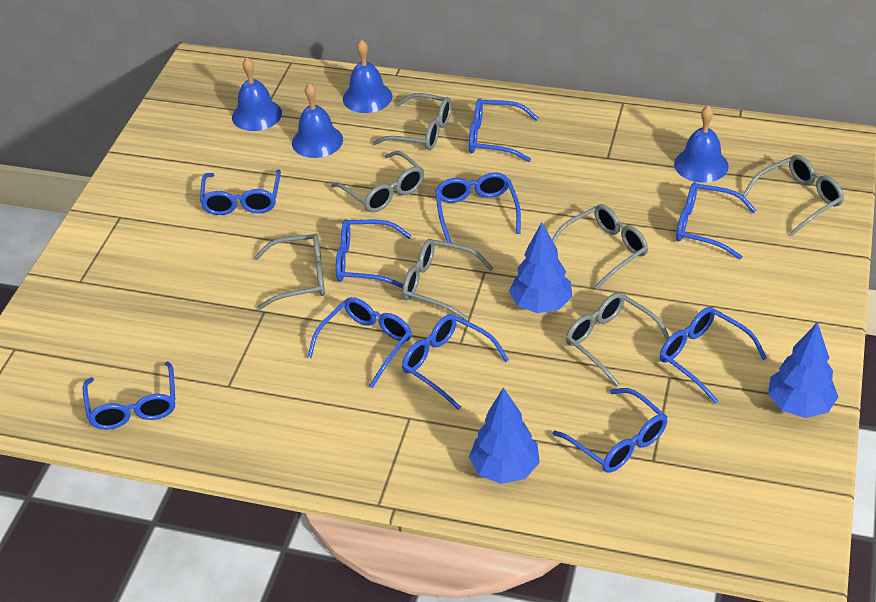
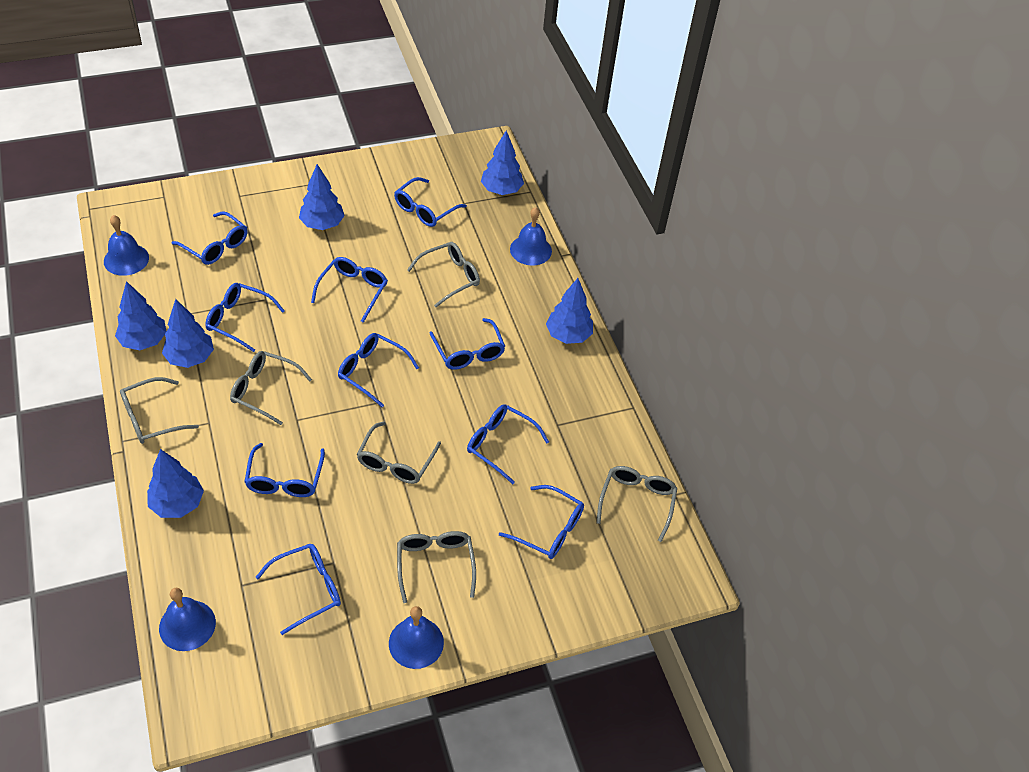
blue tree: 3 -> 6
grey glasses: 7 -> 6

